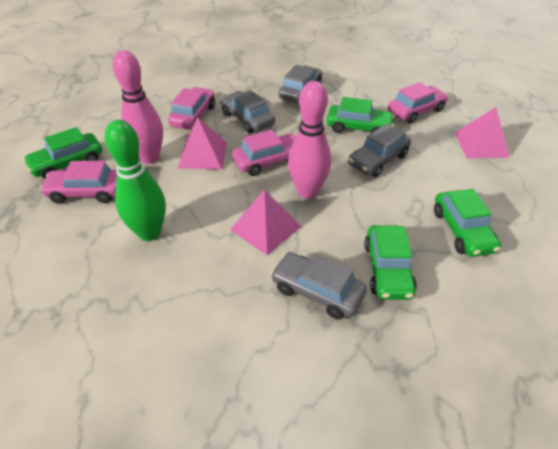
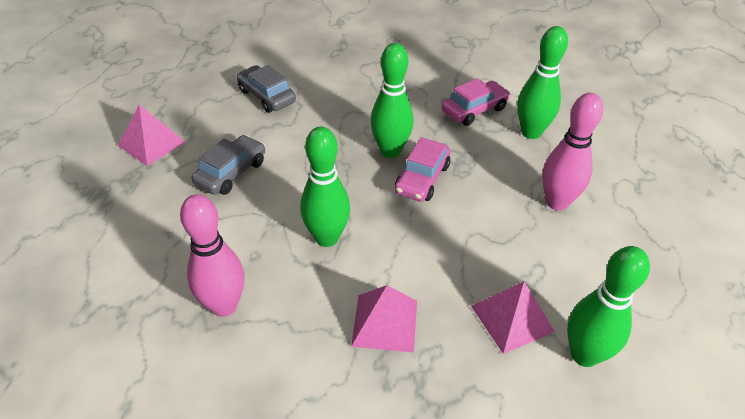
green bowling pin: 1 -> 4
green car: 4 -> 0
grey car: 4 -> 2
pink car: 4 -> 2

